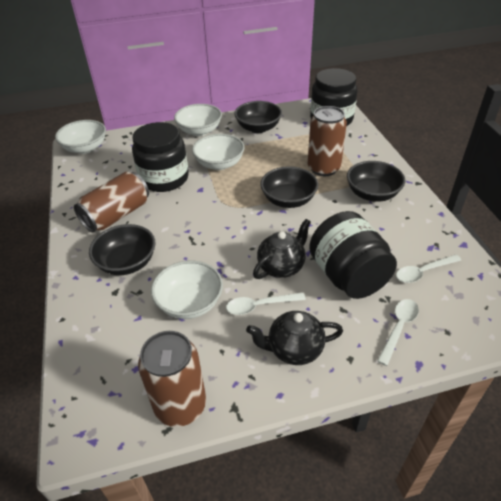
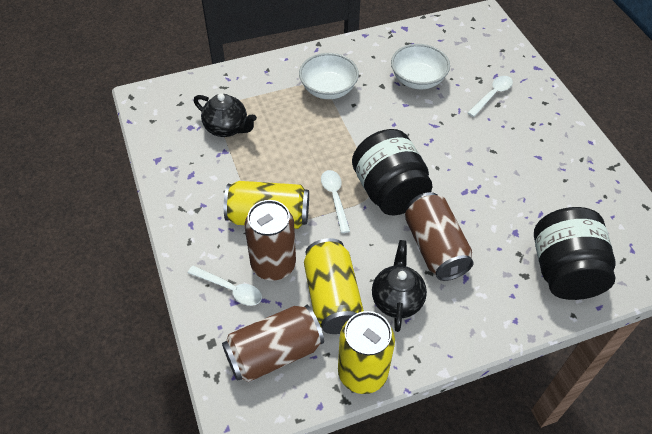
black bowl: 4 -> 0
black jar: 3 -> 2
white bowl: 4 -> 2
yellow can: 0 -> 3

